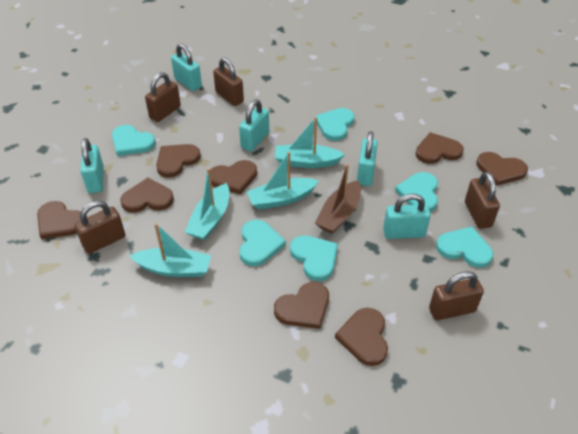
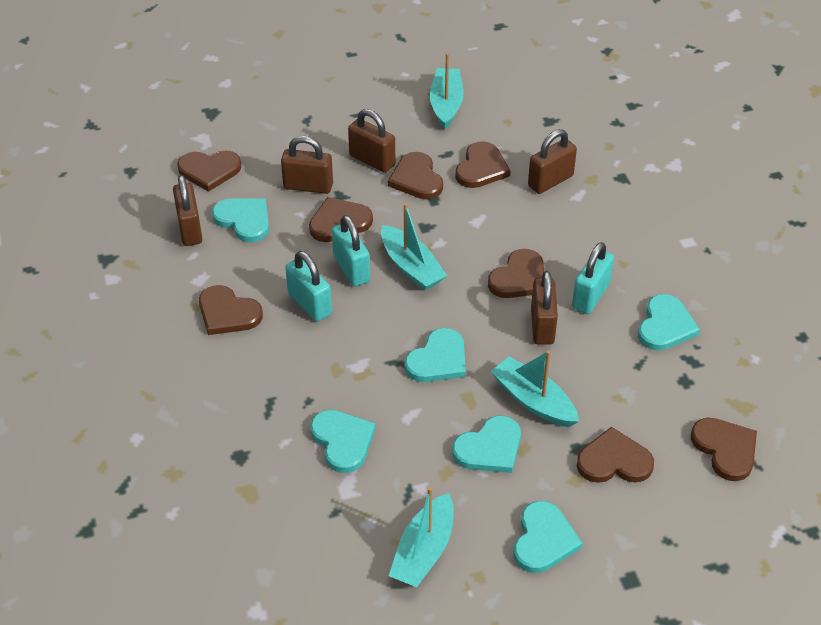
brown boat: 1 -> 0
turquoise padlock: 5 -> 3

